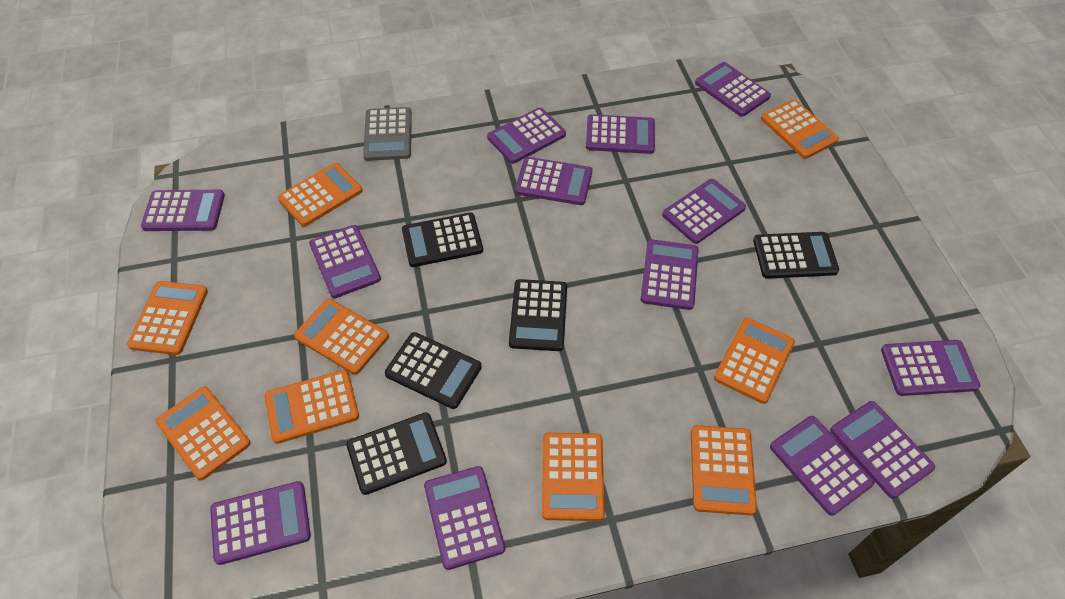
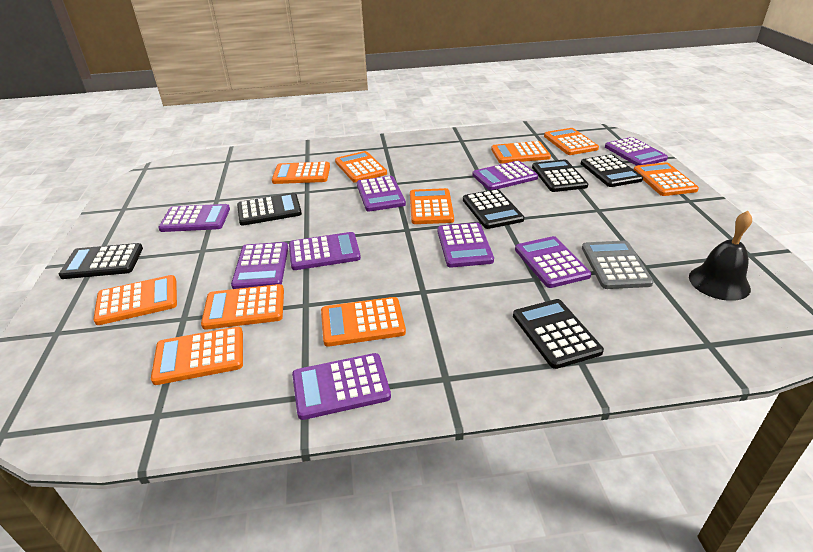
black bell: 0 -> 1
black calculator: 5 -> 6
orange calculator: 9 -> 10
purple calculator: 13 -> 9

